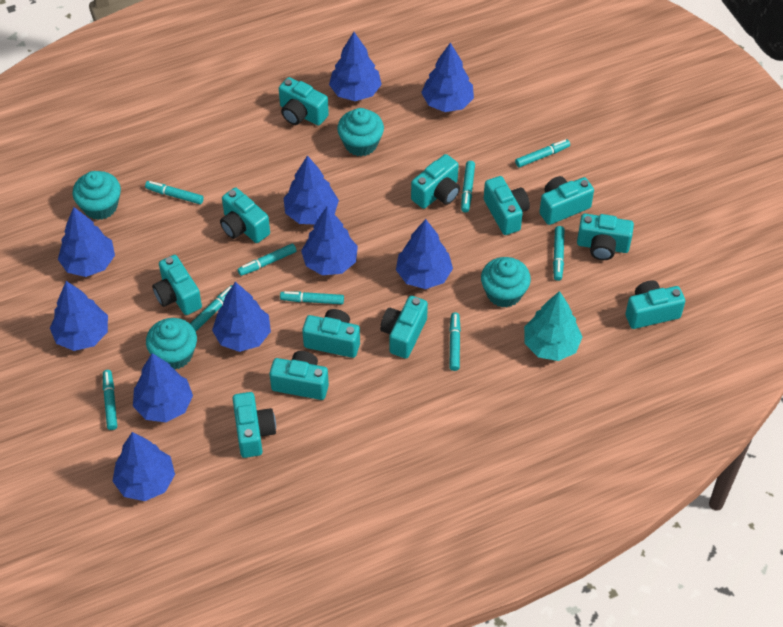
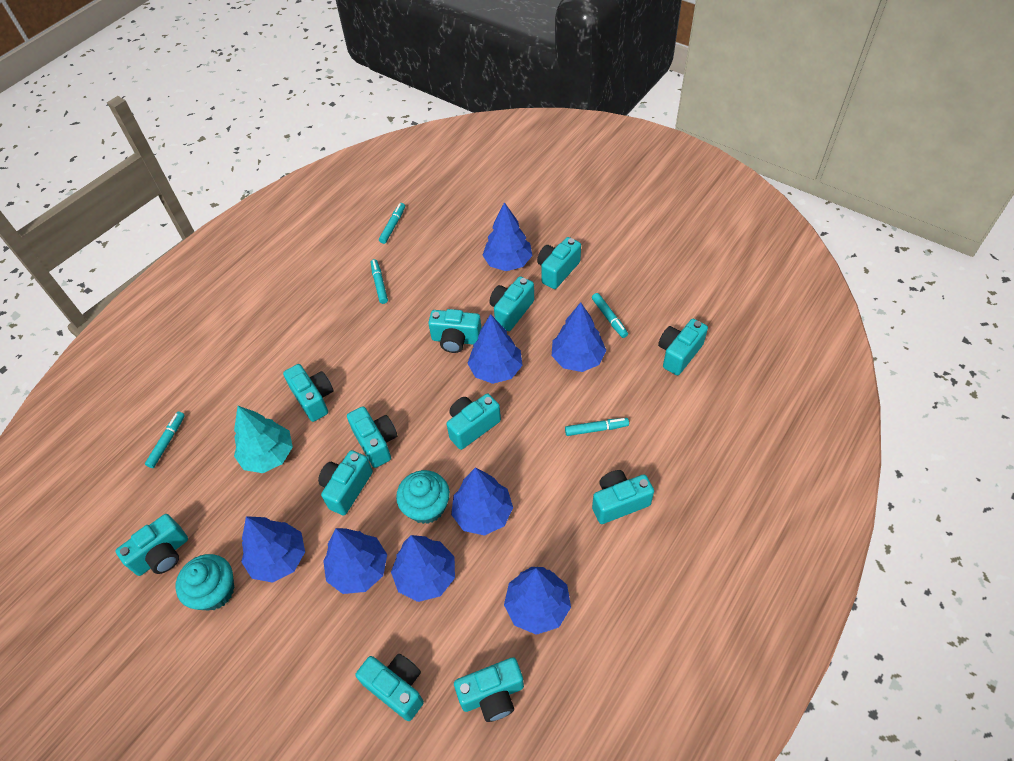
blue tree: 10 -> 8
turquoise cupcake: 4 -> 2
turquoise marker: 9 -> 5

